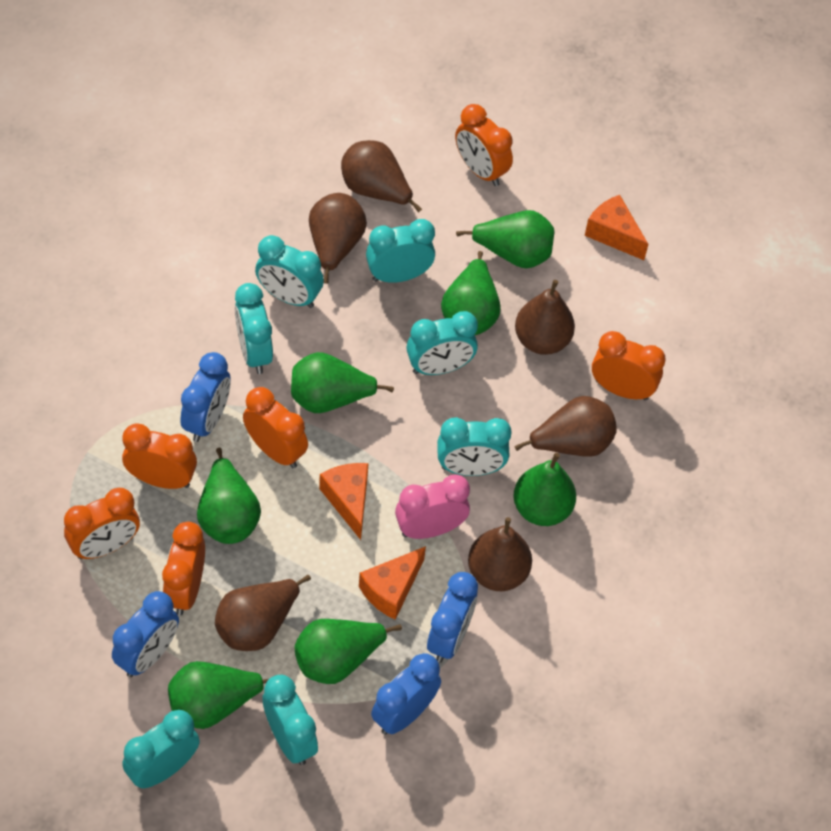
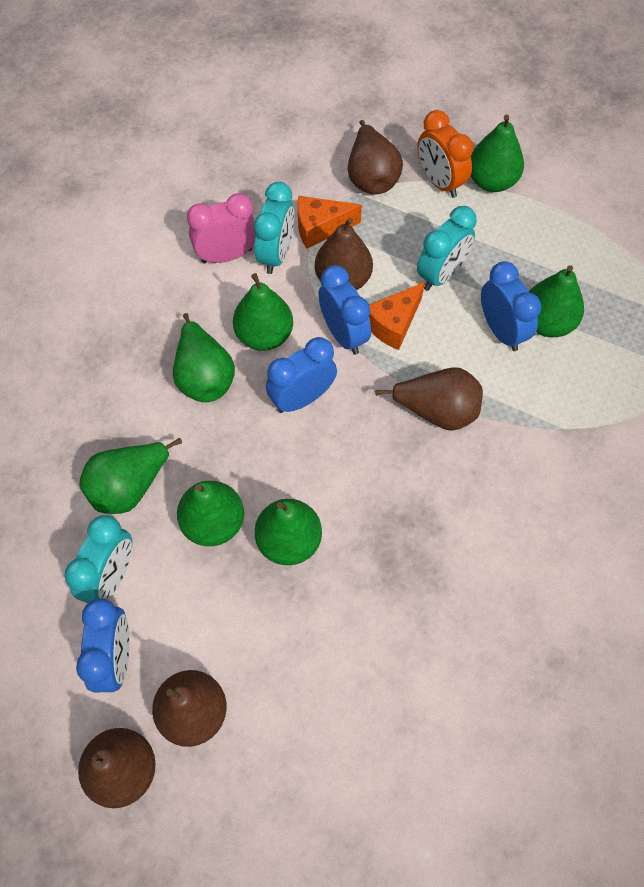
brown pear: 6 -> 5
orange cheese: 3 -> 2
orange clock: 6 -> 1
turquoise clock: 7 -> 3

